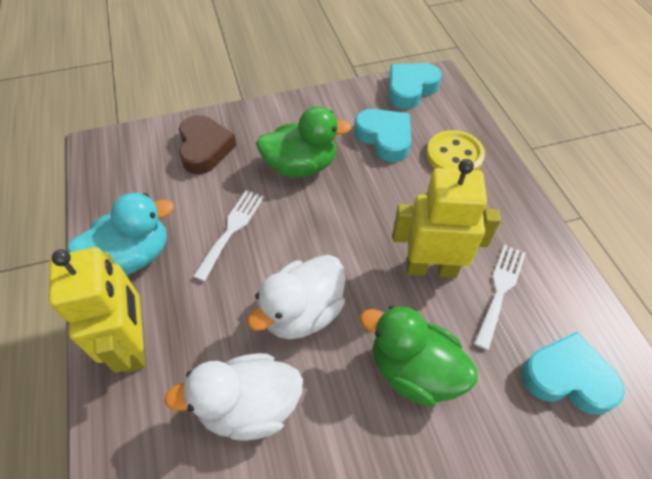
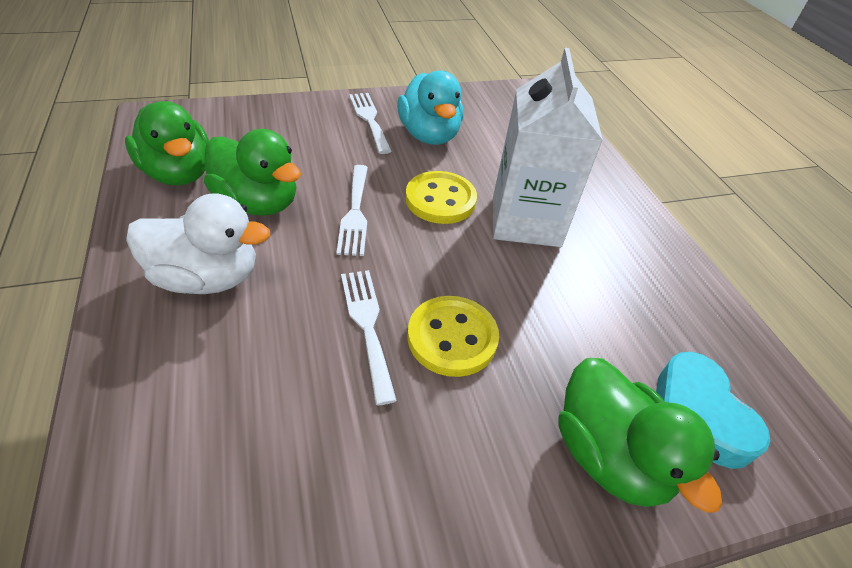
brown heart: 1 -> 0
green duck: 2 -> 3
turquoise heart: 3 -> 1
white carton: 0 -> 1
white duck: 2 -> 1
white fork: 2 -> 3
yellow button: 1 -> 2
yellow robot: 2 -> 0

